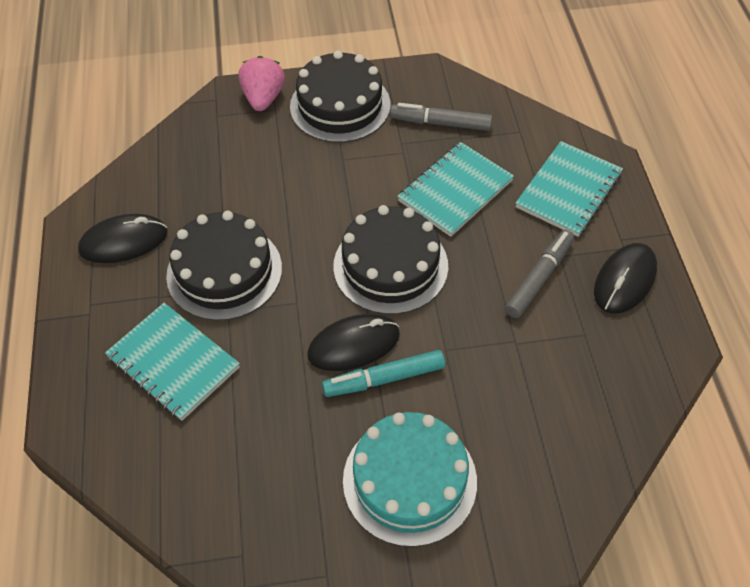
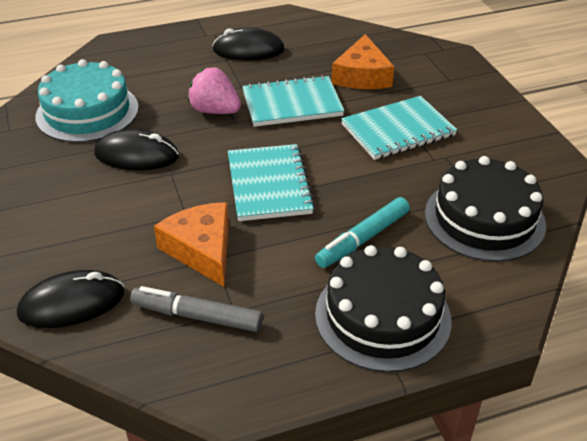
black cake: 3 -> 2
grey marker: 2 -> 1
orange cheese: 0 -> 2

